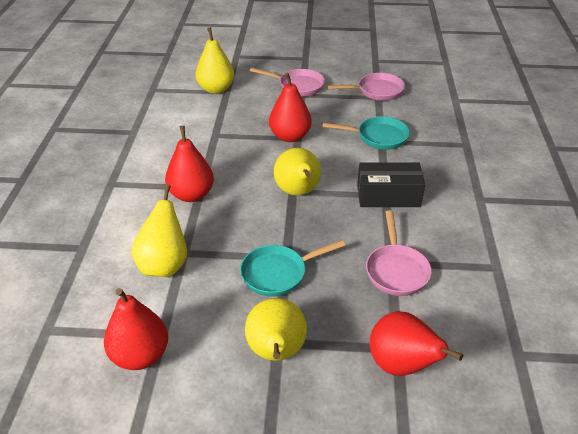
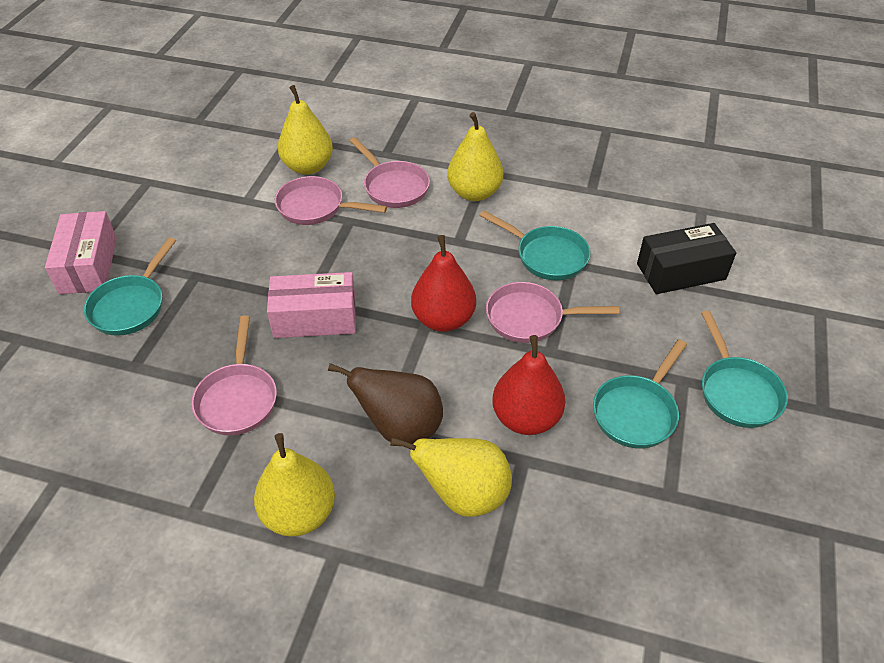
brown pear: 0 -> 1
pink box: 0 -> 2
pink pan: 3 -> 4
red pear: 4 -> 2
turquoise pan: 2 -> 4

